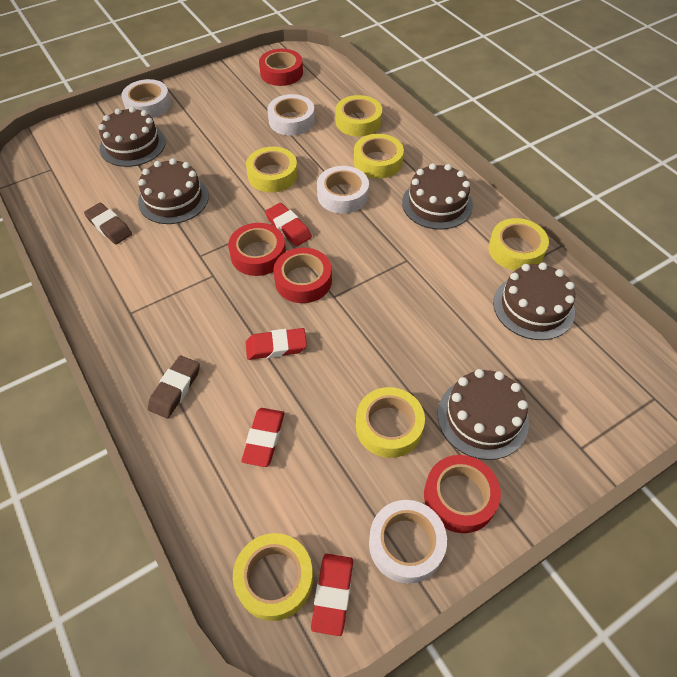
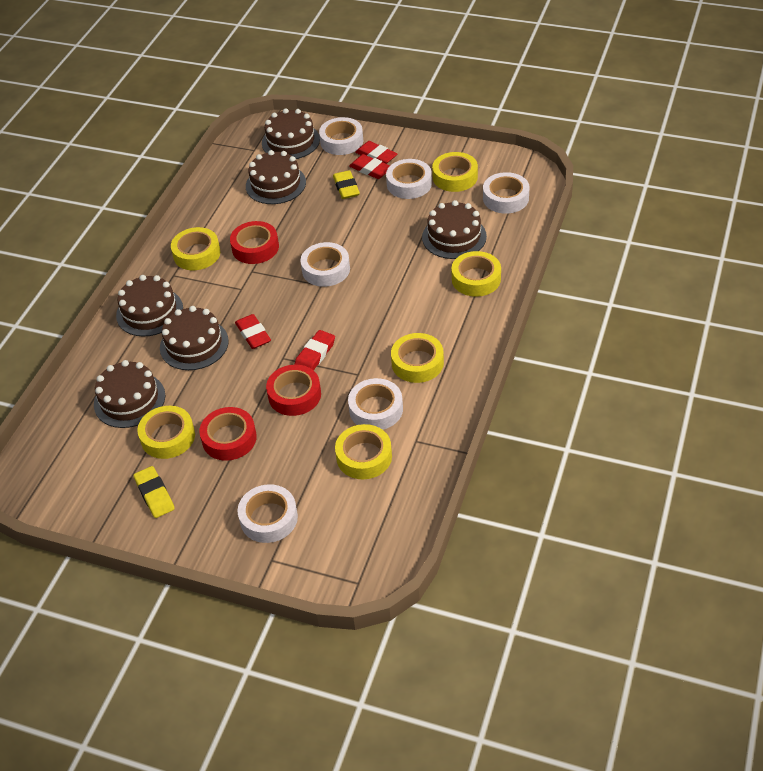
brown cake: 5 -> 6
brown eraser: 2 -> 0
red tape: 4 -> 3
white tape: 4 -> 6
yellow eraser: 0 -> 2

